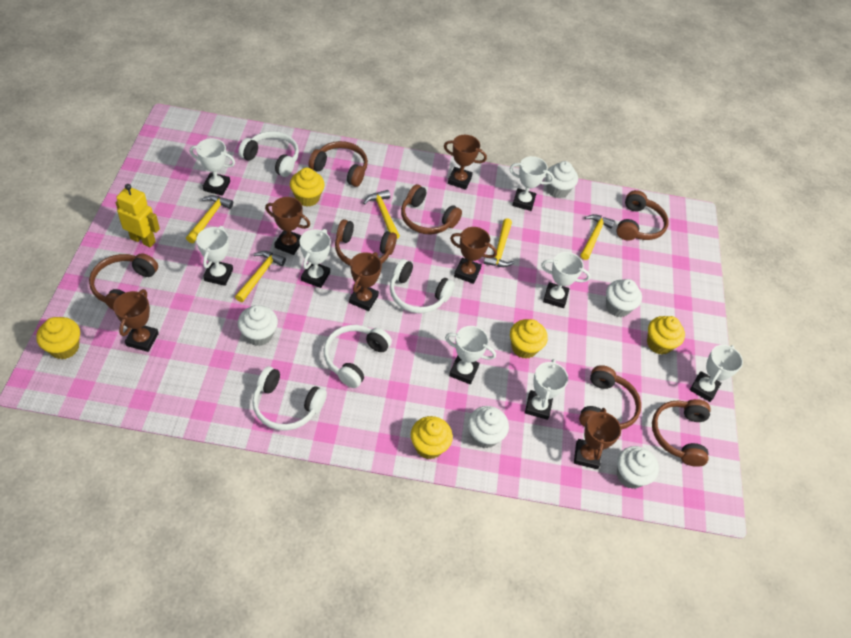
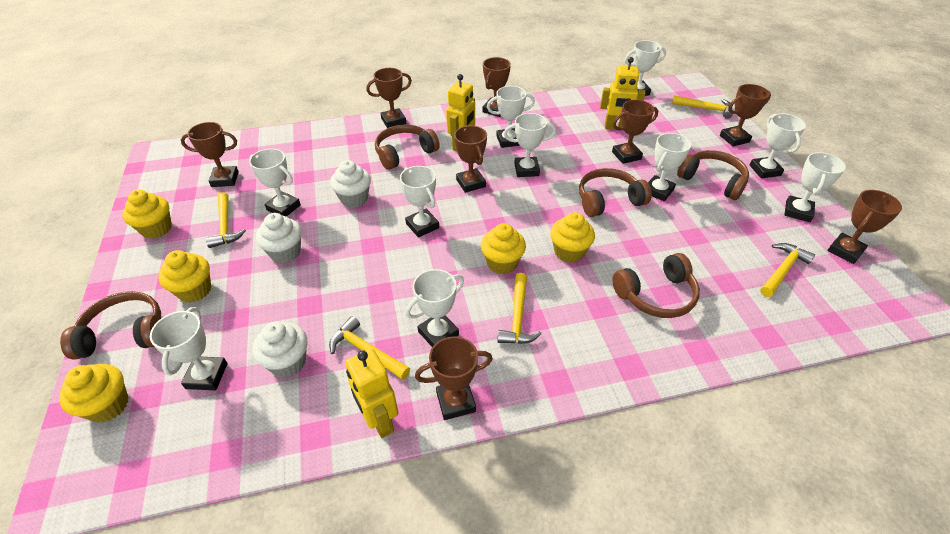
brown headphones: 7 -> 5
brown trophy: 6 -> 8
white cupcake: 5 -> 3
white headphones: 4 -> 0
white trophy: 8 -> 10
yellow robot: 1 -> 3

